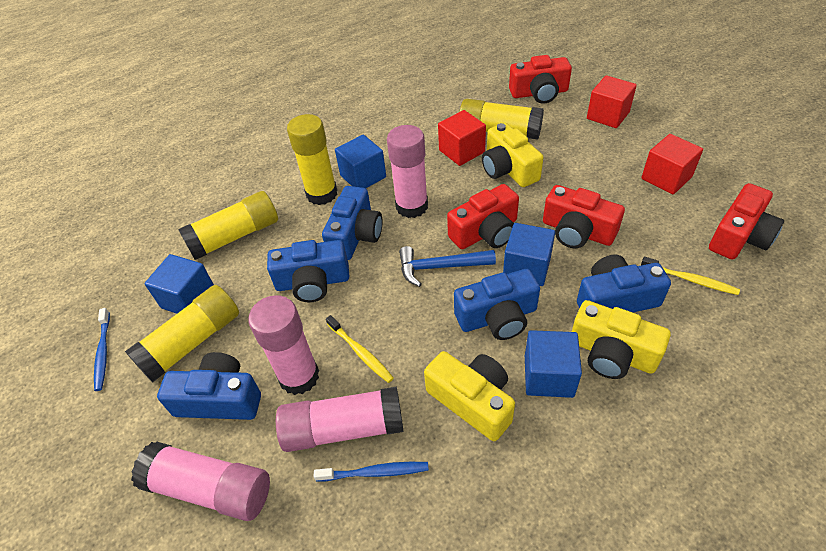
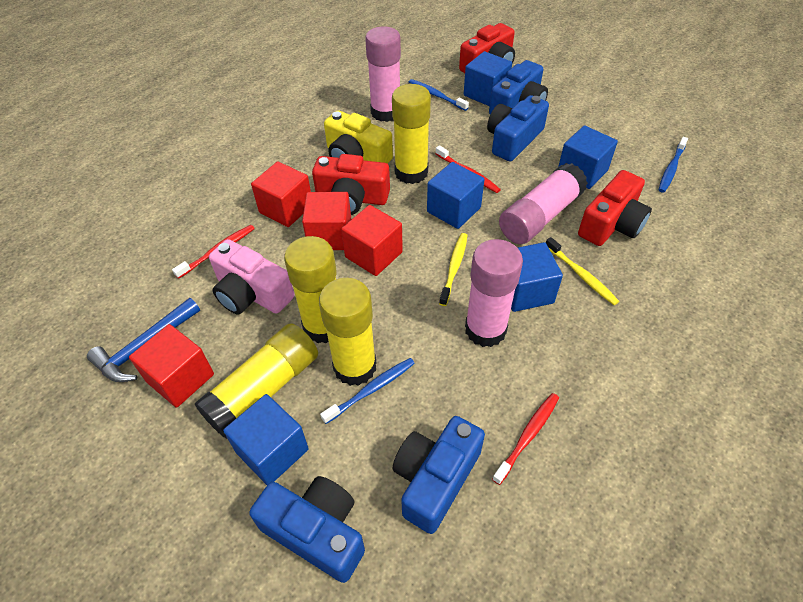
blue camera: 5 -> 4
blue cube: 4 -> 5
blue toothbrush: 2 -> 3
pink camera: 0 -> 1
pink glue stick: 4 -> 3
red camera: 4 -> 3
red cube: 3 -> 4
red toothbrush: 0 -> 3
yellow camera: 3 -> 1

